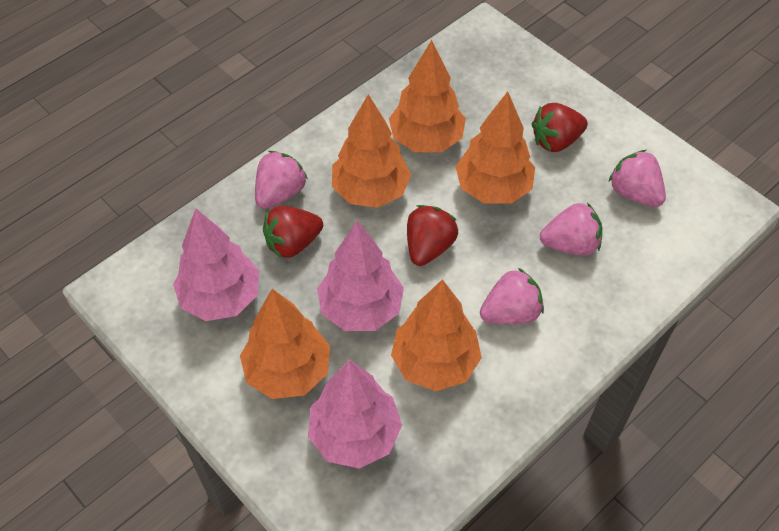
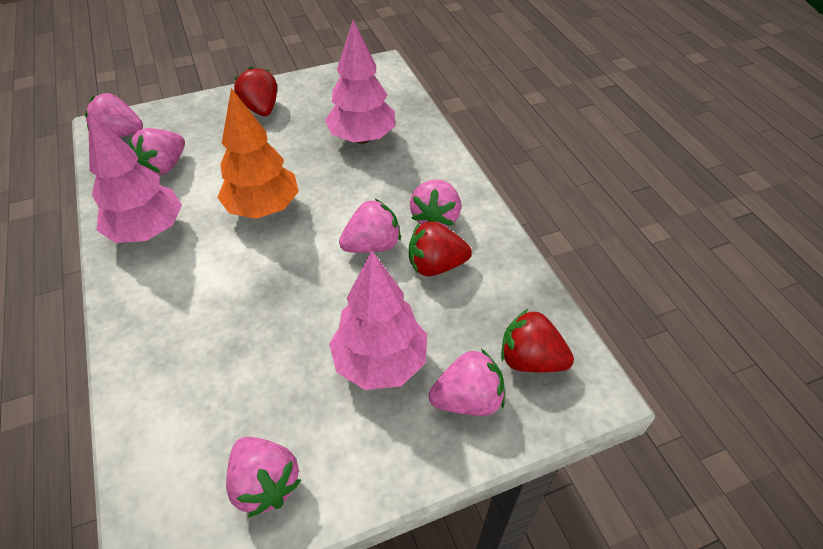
orange tree: 5 -> 1
pink strawberry: 4 -> 6

